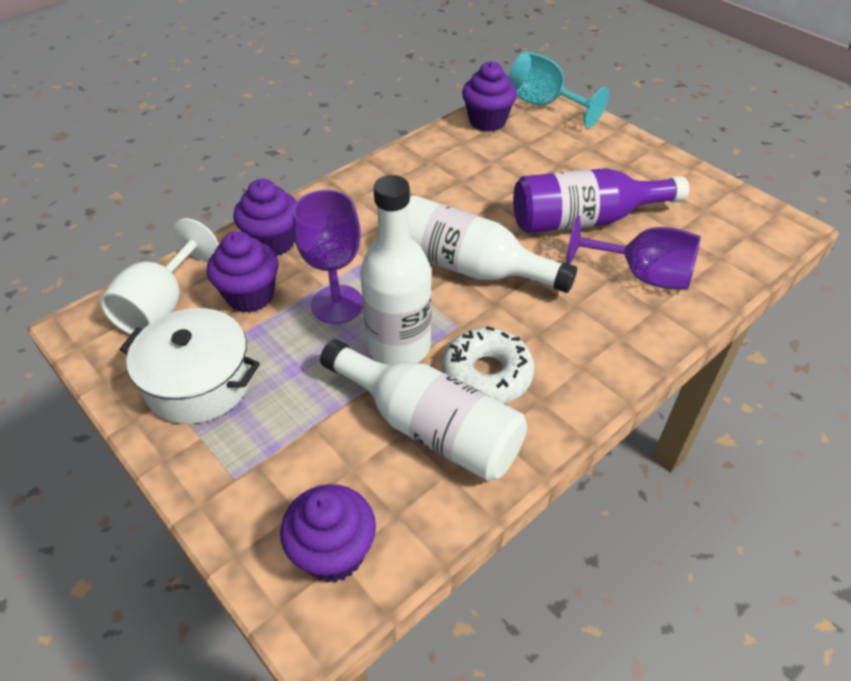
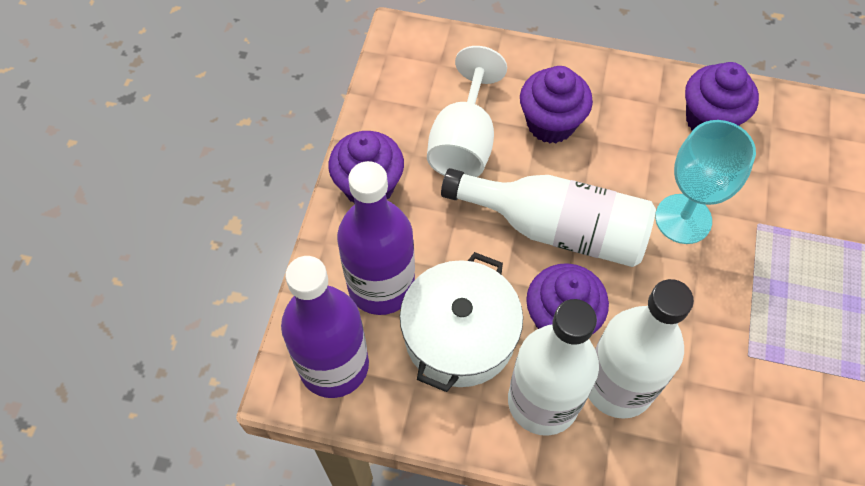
purple bottle: 1 -> 2
purple goblet: 2 -> 0
white donut: 1 -> 0

